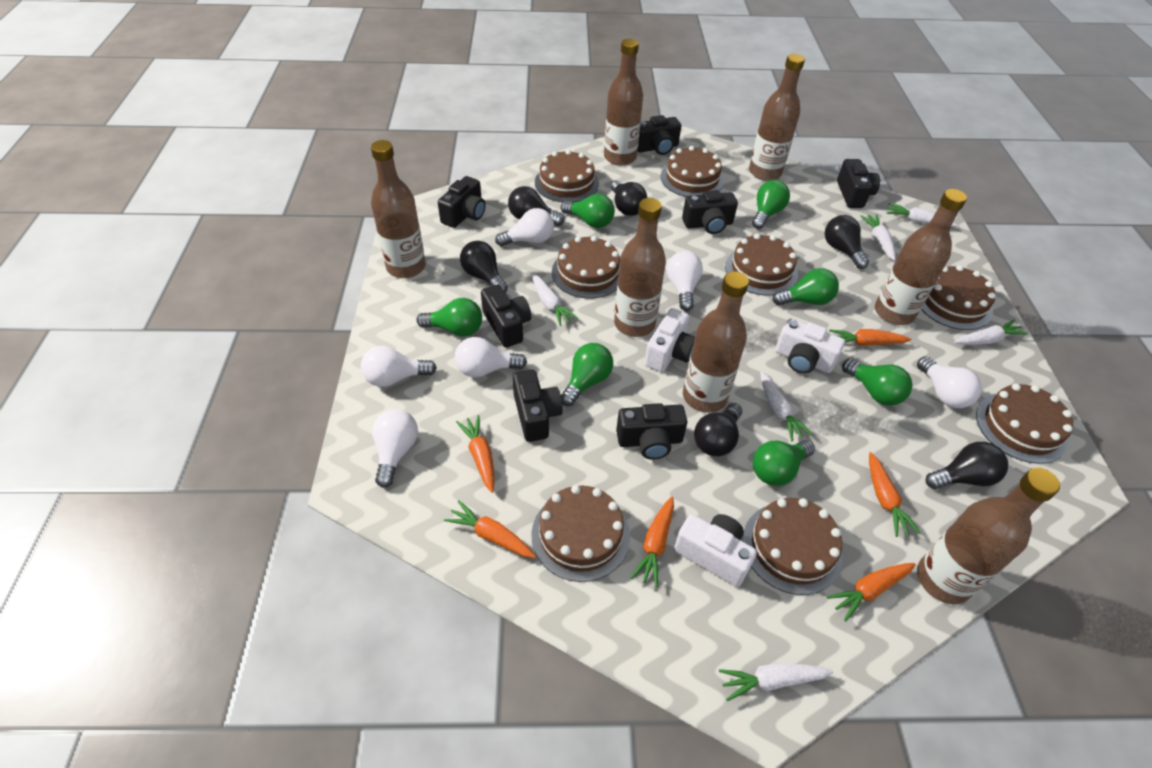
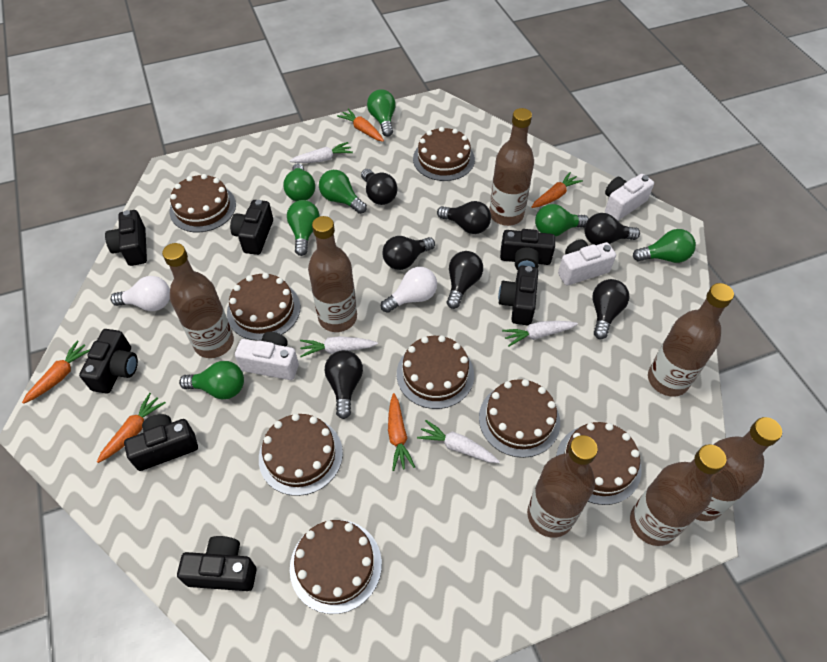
black light bulb: 6 -> 7
orange carrot: 6 -> 5
white carrot: 6 -> 4
white light bulb: 6 -> 2

